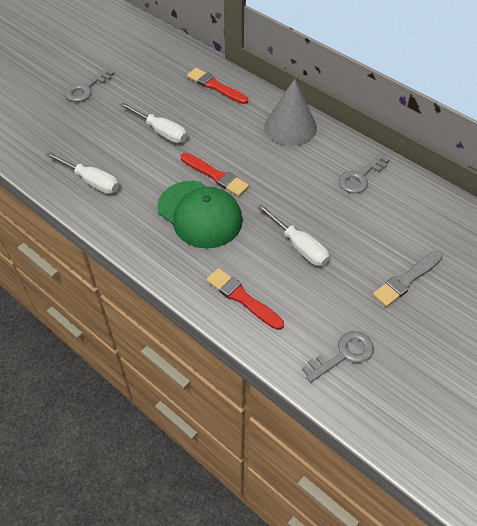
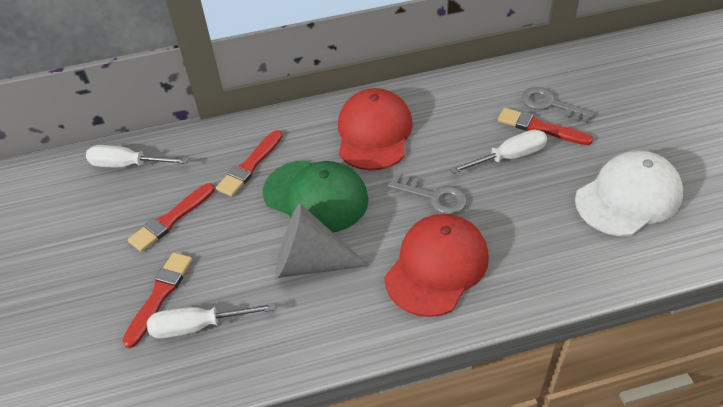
grey brush: 1 -> 0
grey key: 3 -> 2
red brush: 3 -> 4
red cap: 0 -> 2
white cap: 0 -> 1

